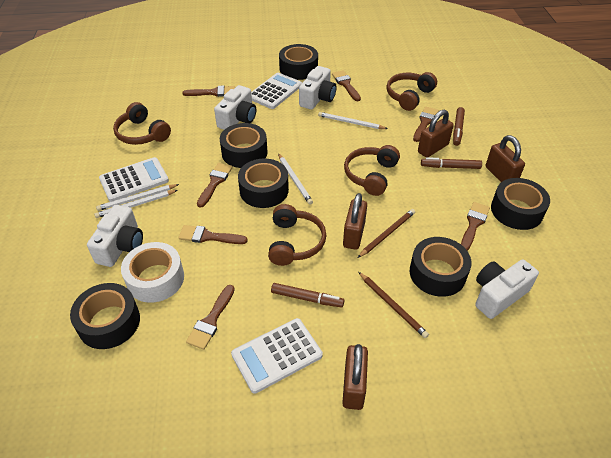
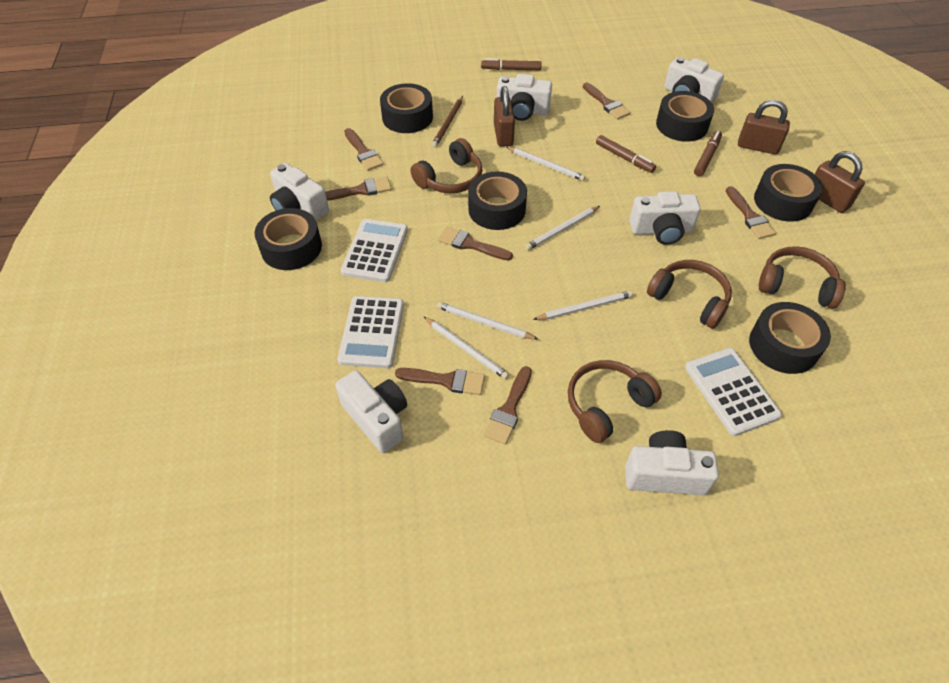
brown padlock: 4 -> 3
brown pencil: 2 -> 1
white camera: 4 -> 6
white pencil: 4 -> 5
white tape: 1 -> 0

